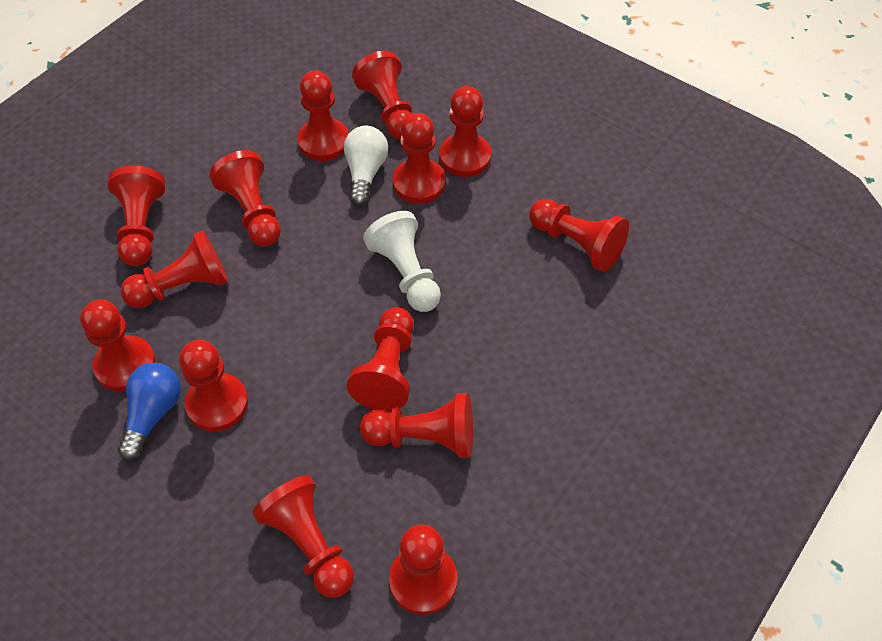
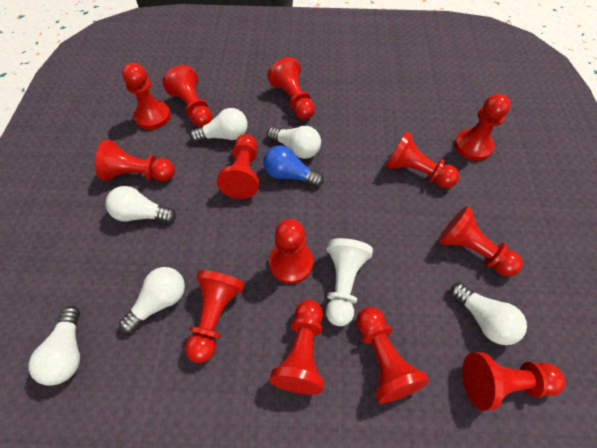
red pawn: 14 -> 13
white light bulb: 1 -> 6

